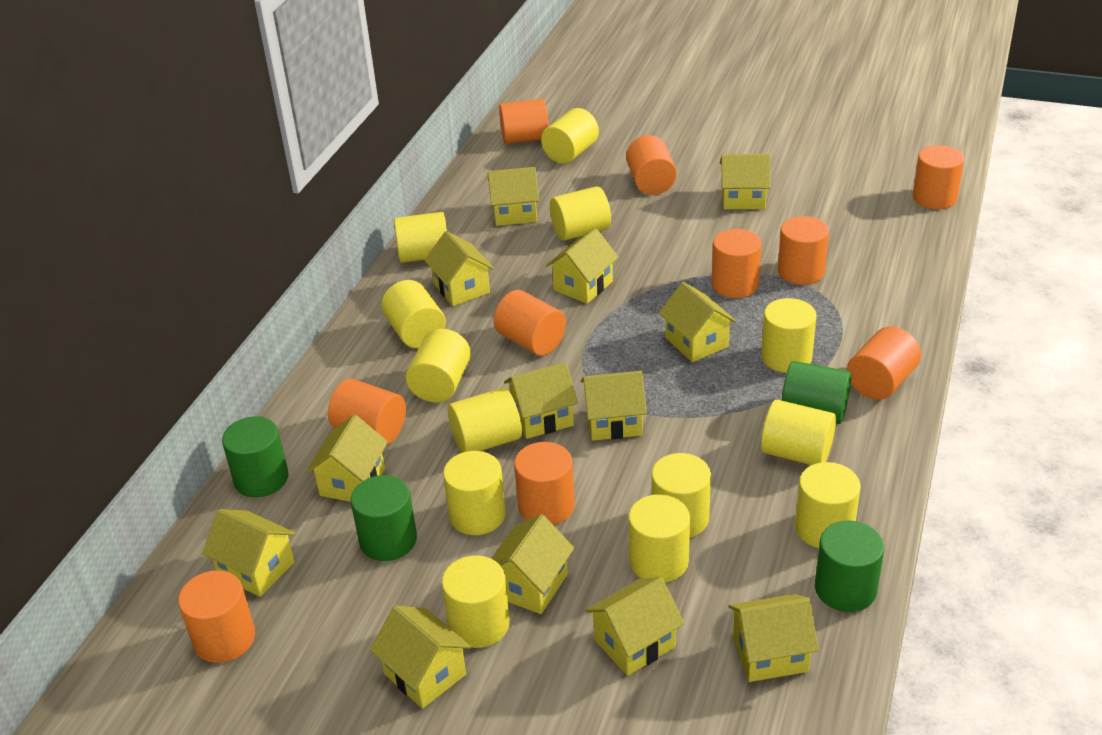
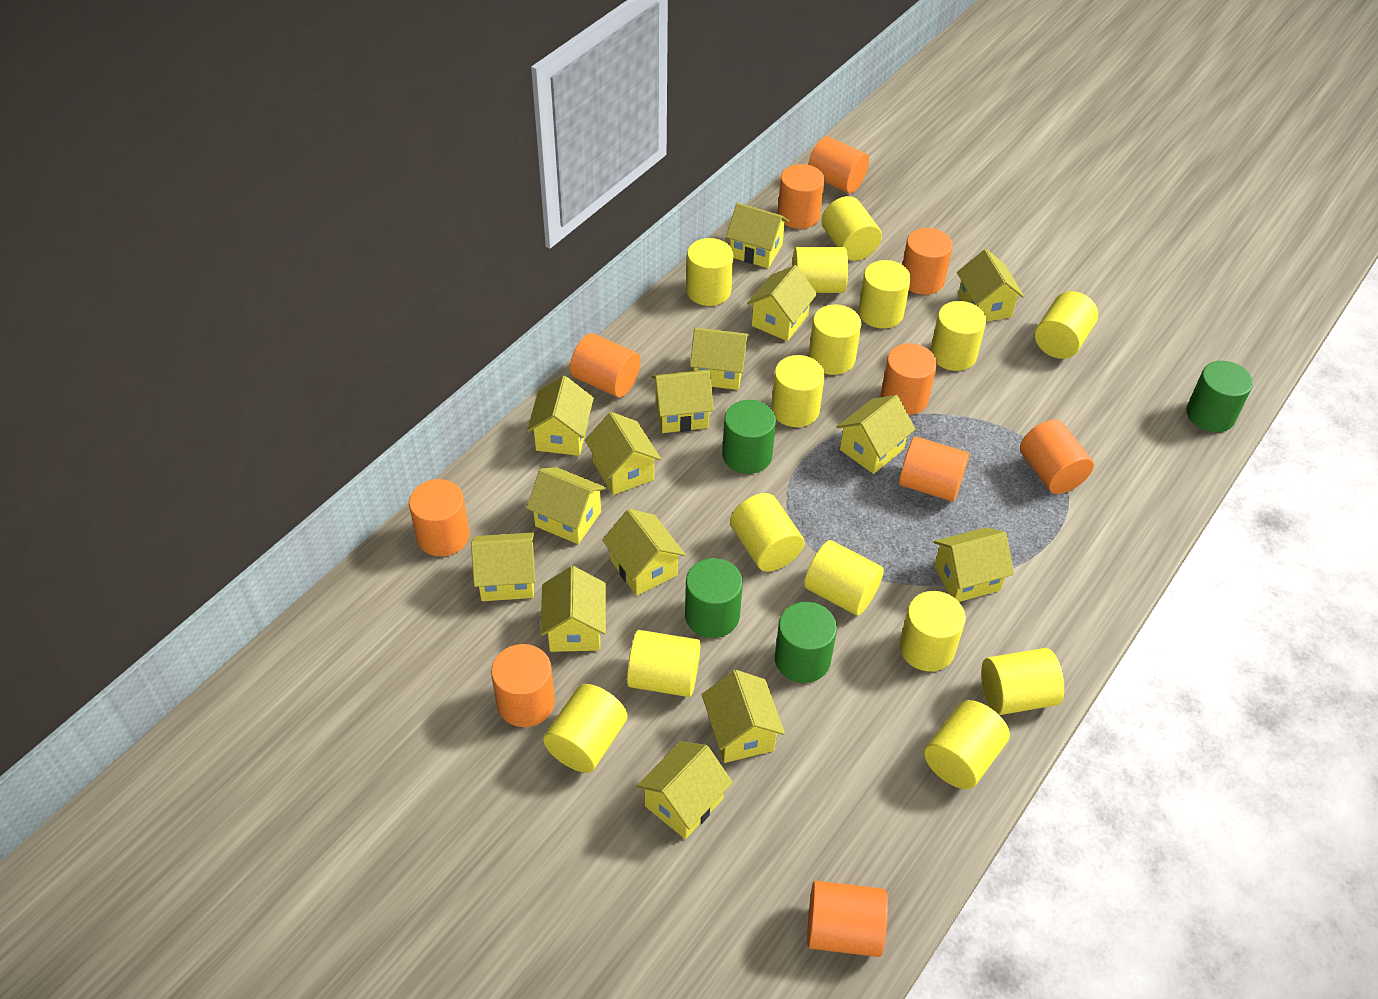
yellow cylinder: 13 -> 15
yellow house: 13 -> 15

